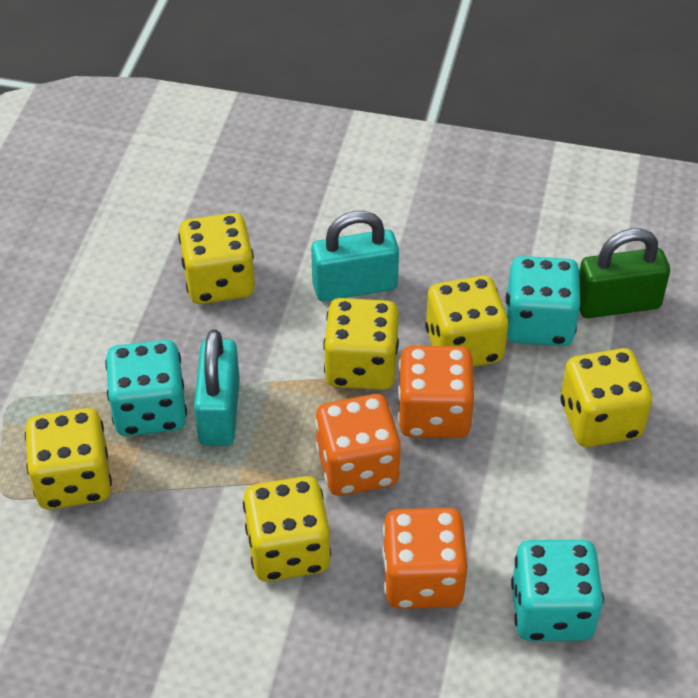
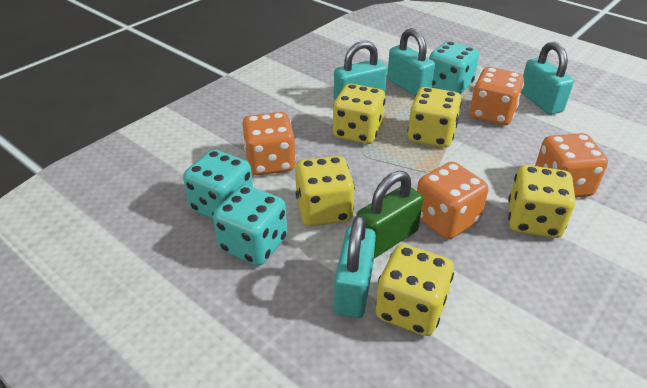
orange dice: 3 -> 4
turquoise padlock: 2 -> 4
yellow dice: 6 -> 5

